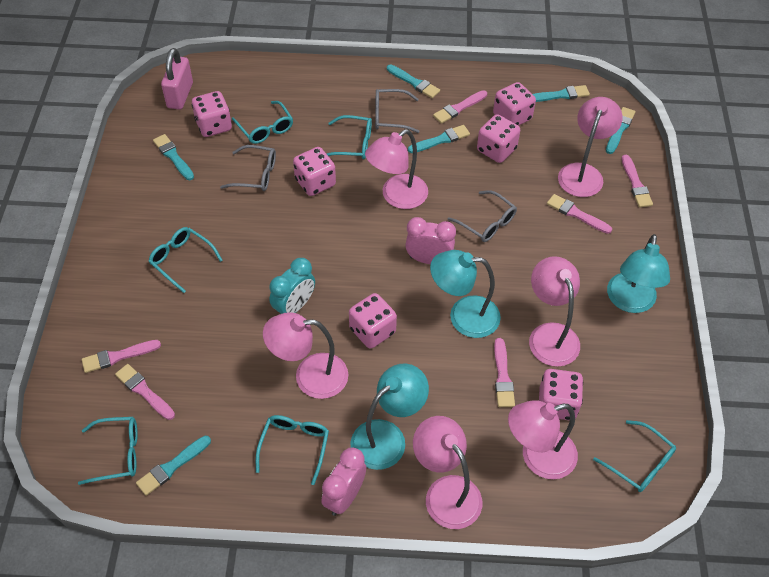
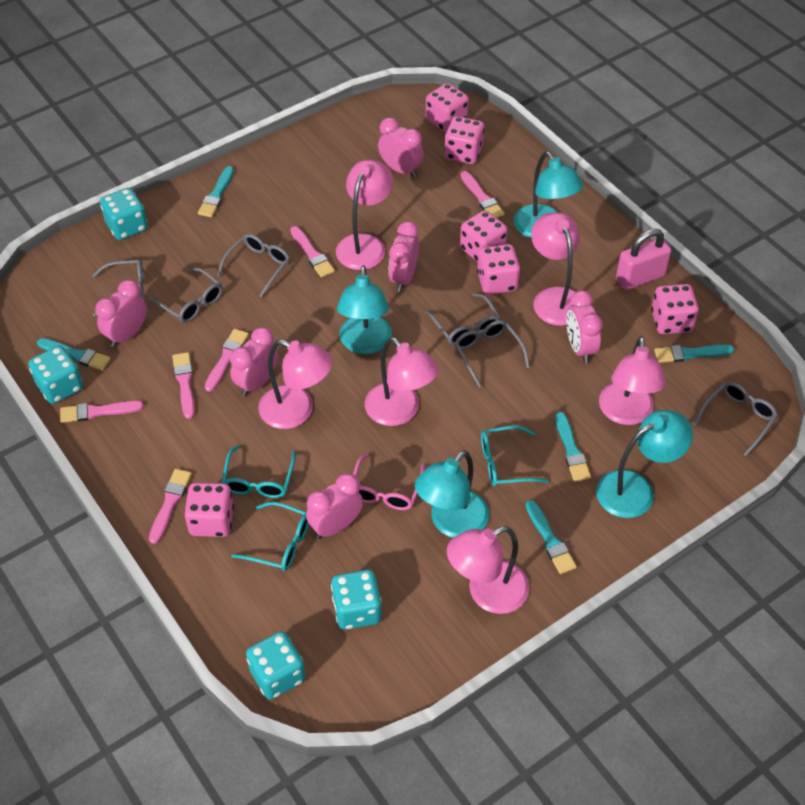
grey glasses: 3 -> 6
pink clock: 2 -> 6
pink glasses: 0 -> 1
turquoise brush: 6 -> 5
turquoise clock: 1 -> 0
turquoise dice: 0 -> 4
turquoise glasses: 6 -> 3
turquoise lamp: 3 -> 4

